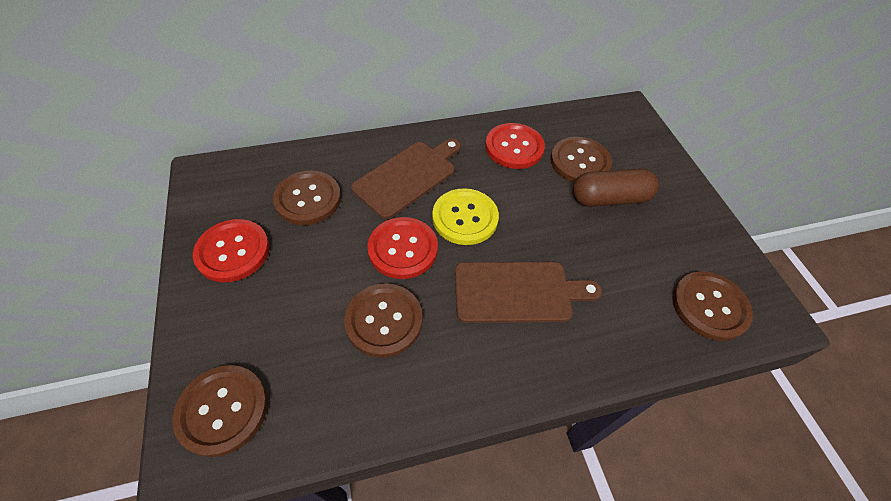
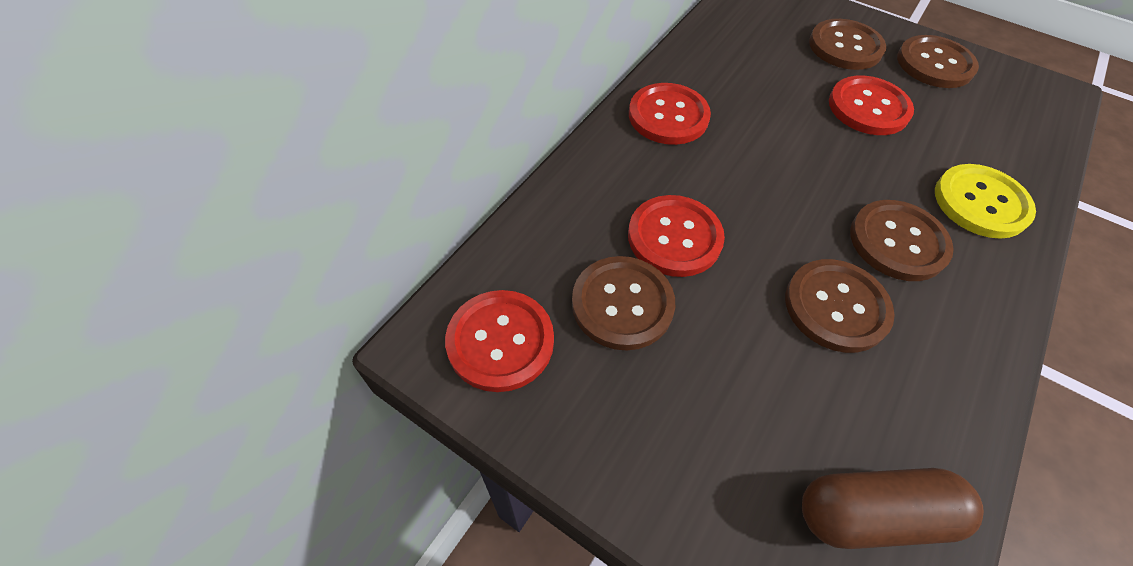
brown cutting board: 2 -> 0
red button: 3 -> 4

